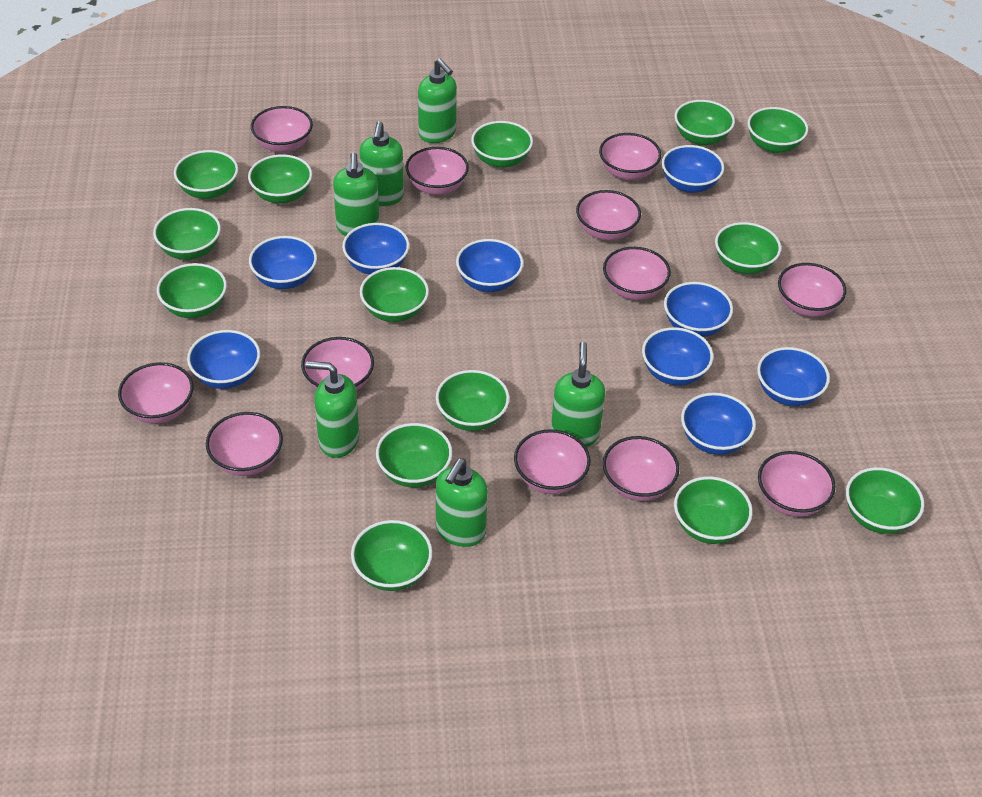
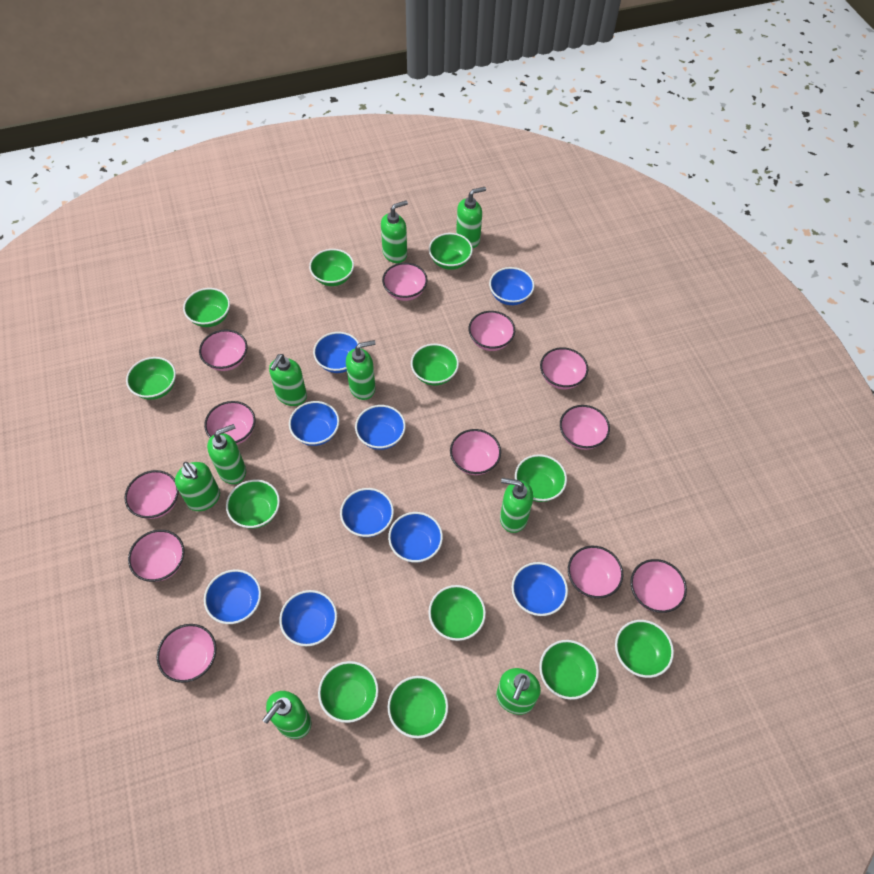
green bowl: 14 -> 12
green soap dispenser: 6 -> 9

